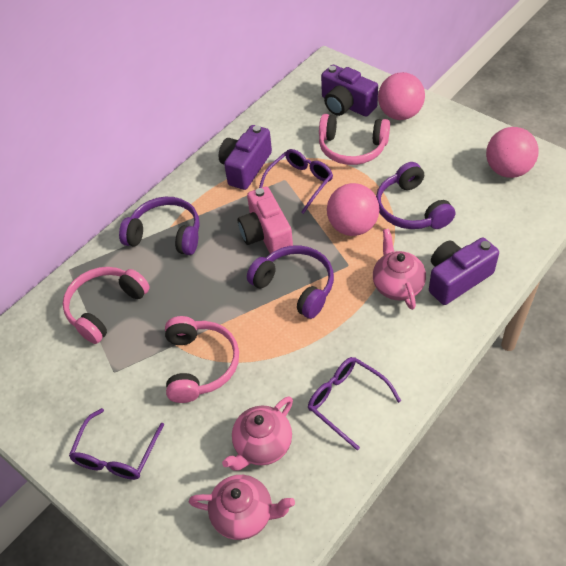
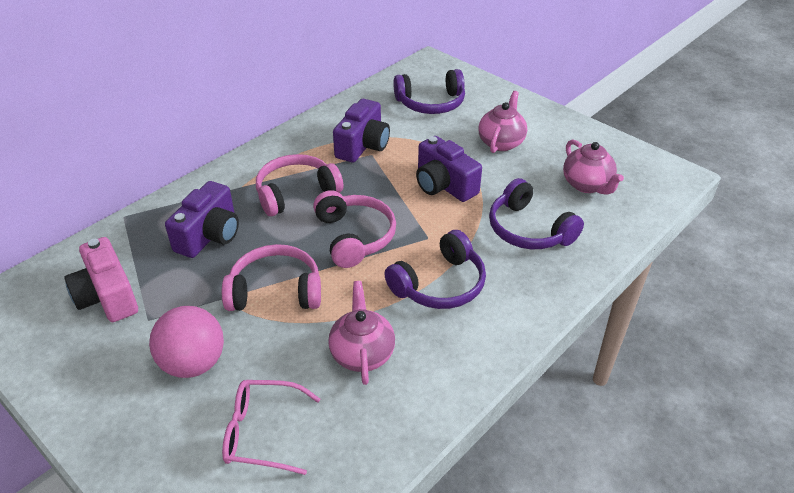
pink ball: 3 -> 1
pink glasses: 0 -> 1
purple glasses: 3 -> 0

